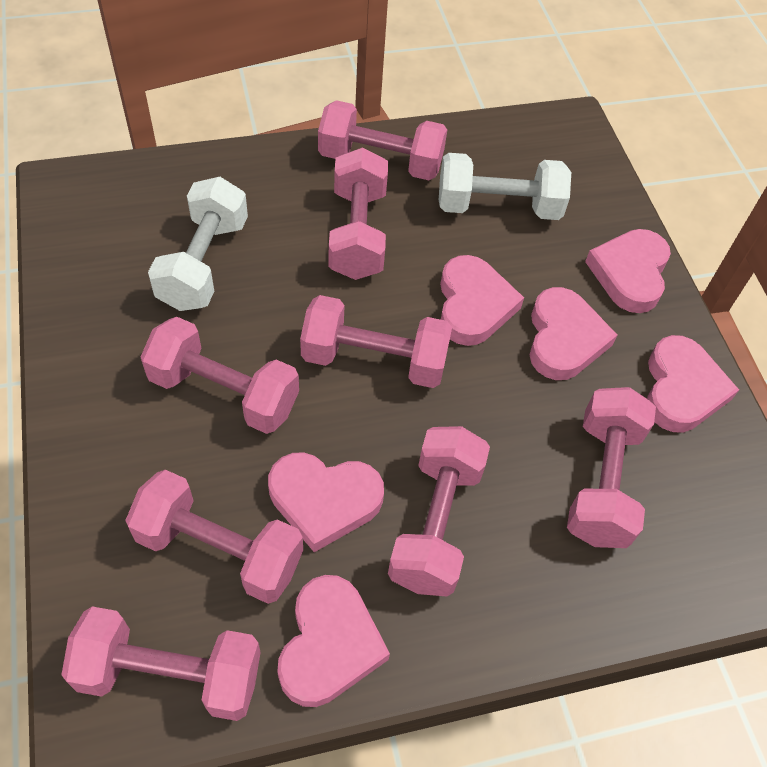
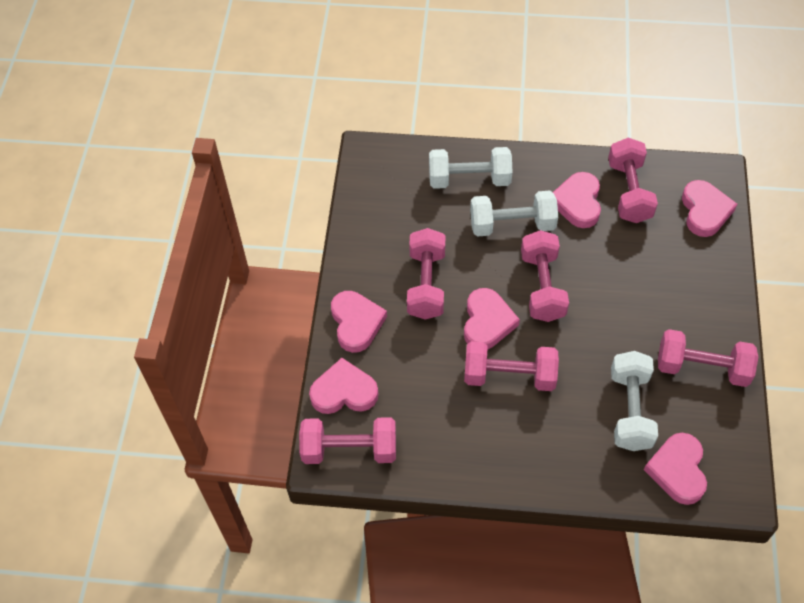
pink dumbbell: 8 -> 6
white dumbbell: 2 -> 3

